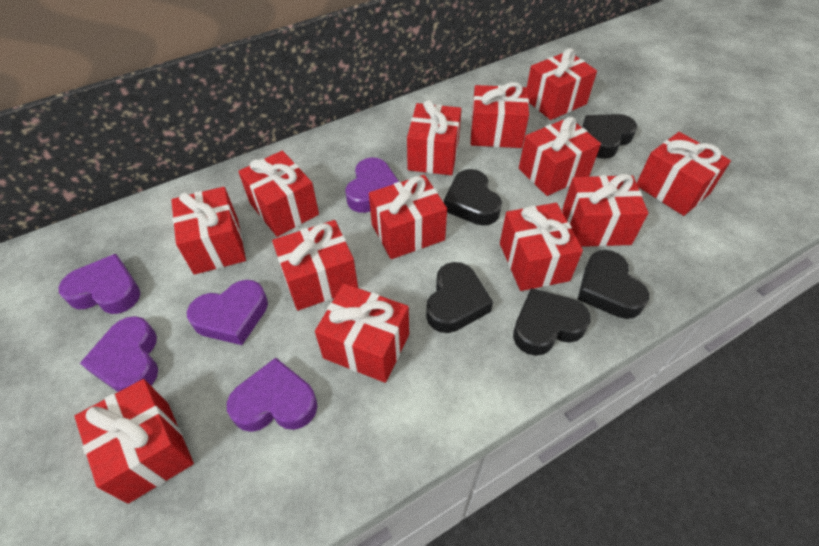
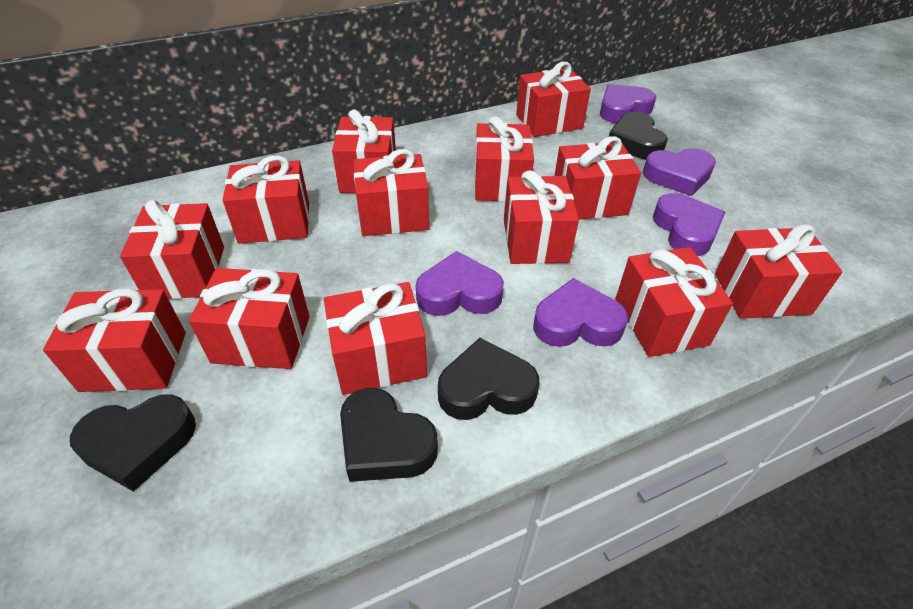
black heart: 5 -> 4

